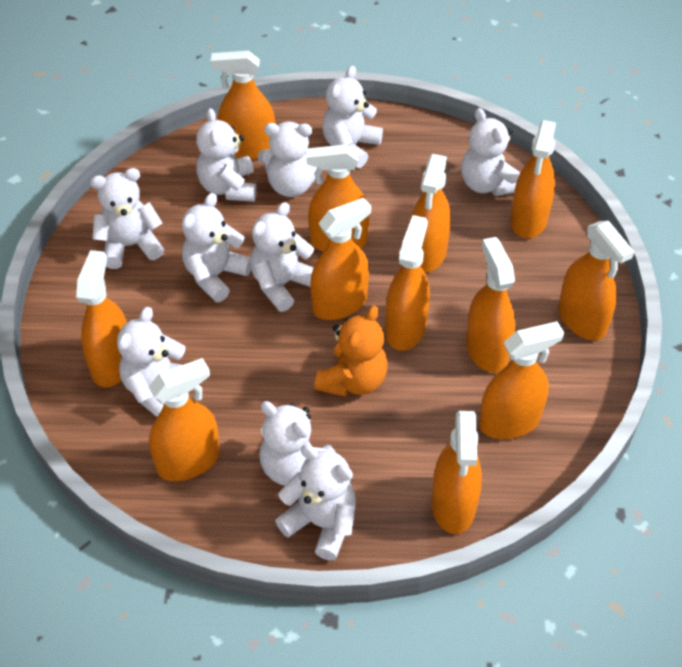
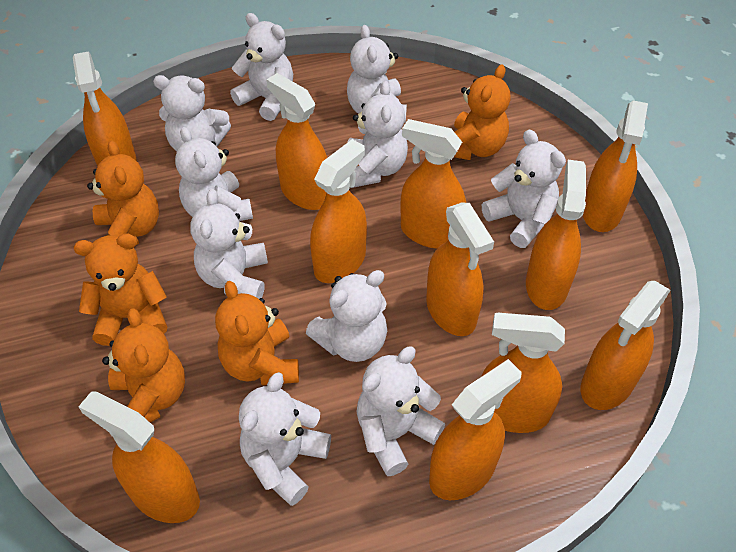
orange spray bottle: 12 -> 11
orange teddy bear: 1 -> 5

